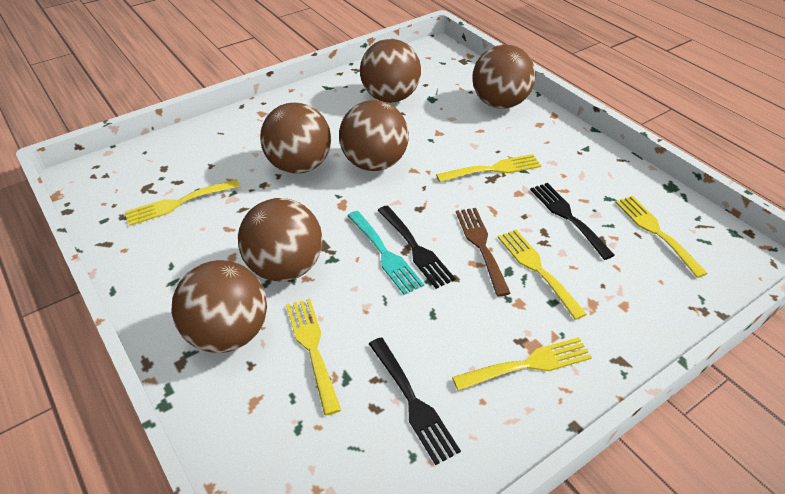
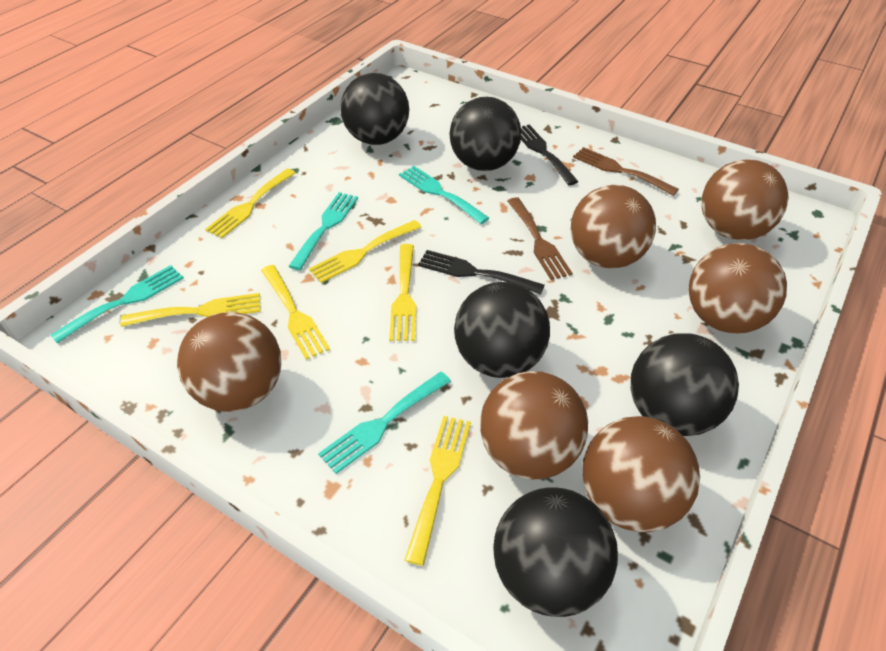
black ball: 0 -> 5
black fork: 3 -> 2
brown fork: 1 -> 2
turquoise fork: 1 -> 4

